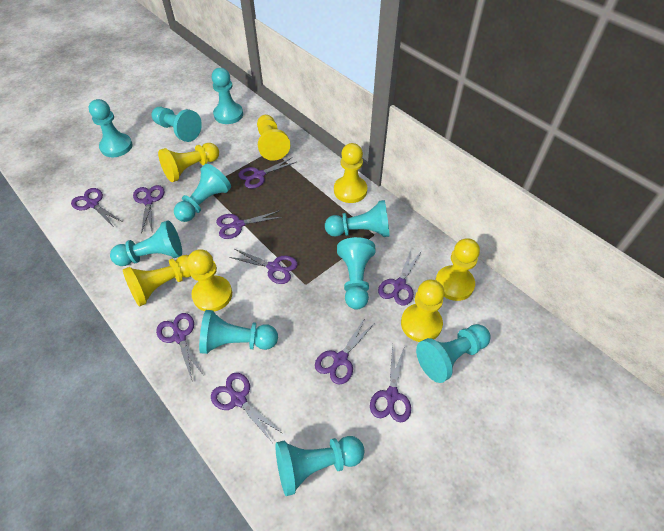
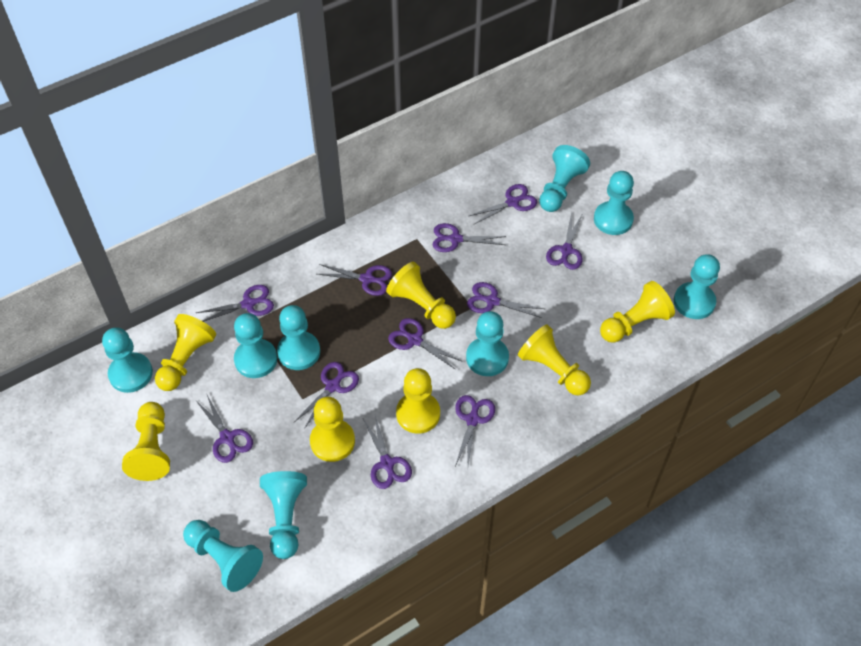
purple scissors: 10 -> 11
turquoise pawn: 10 -> 9

